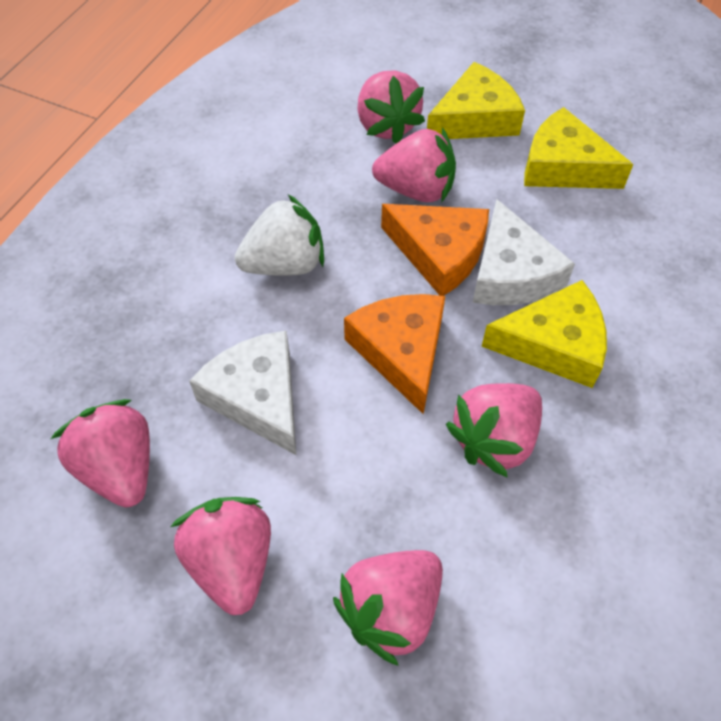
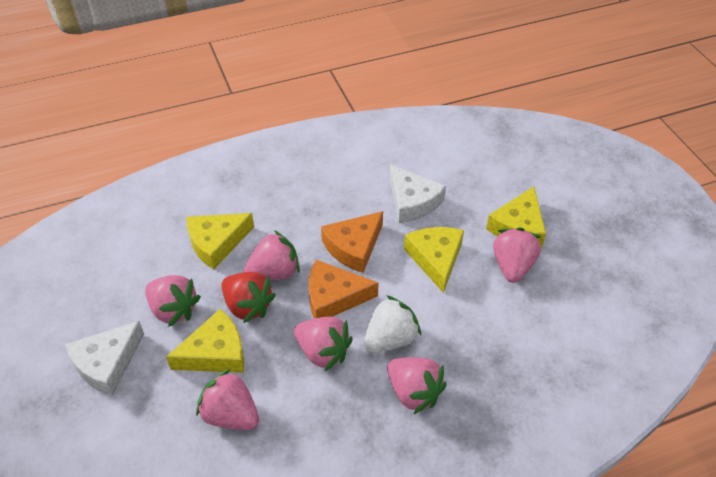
red strawberry: 0 -> 1
yellow cheese: 3 -> 4

